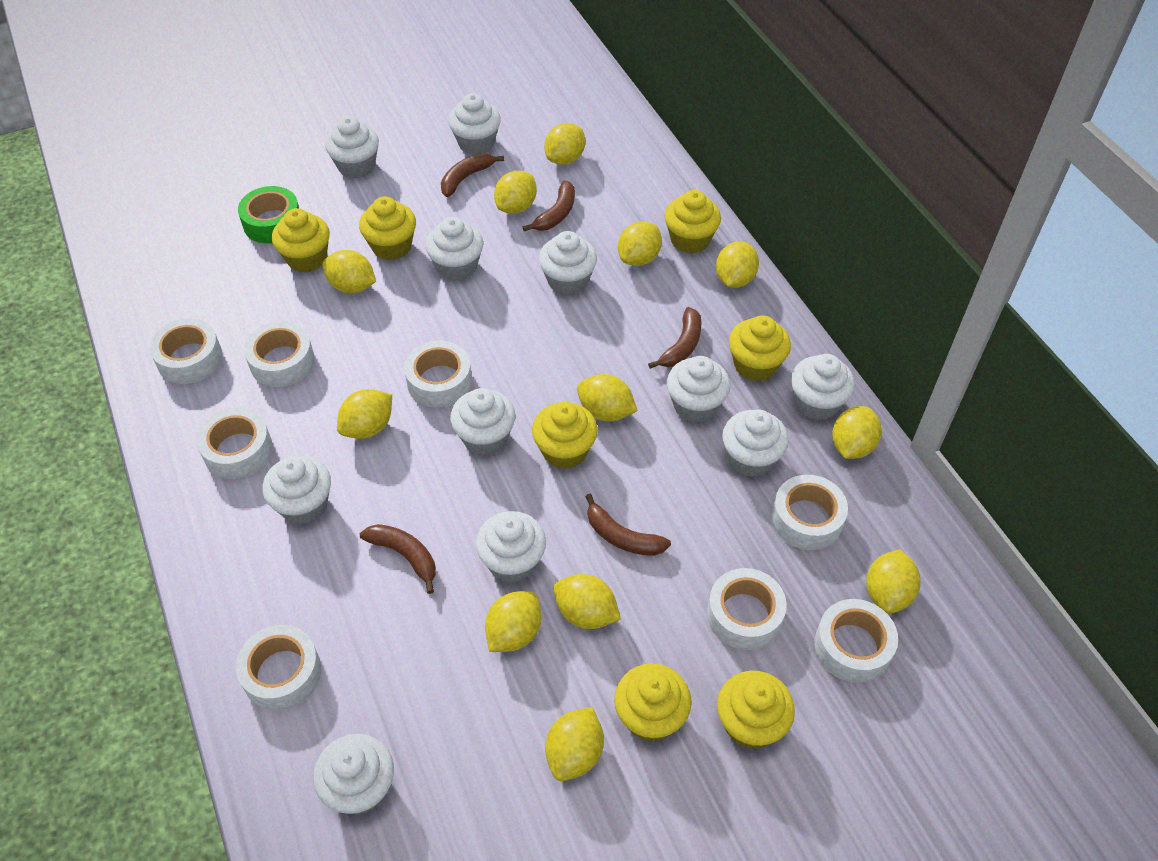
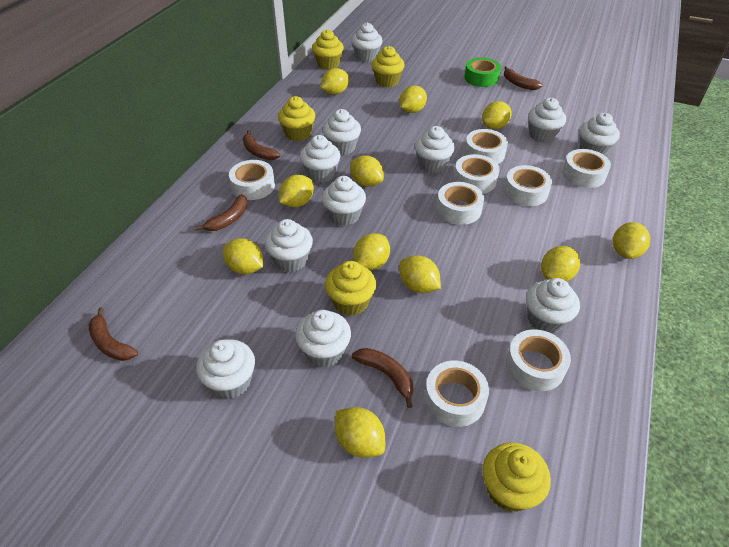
yellow cupcake: 7 -> 5
yellow lemon: 12 -> 11

